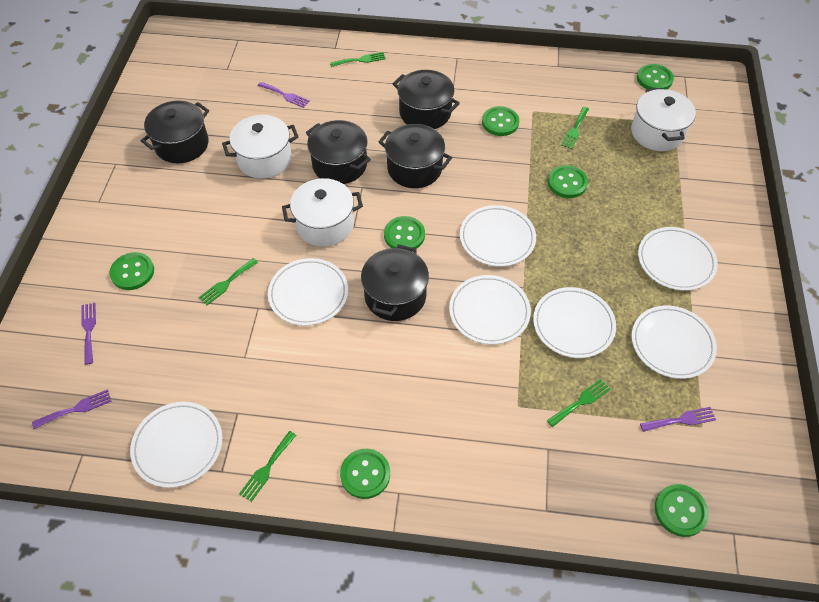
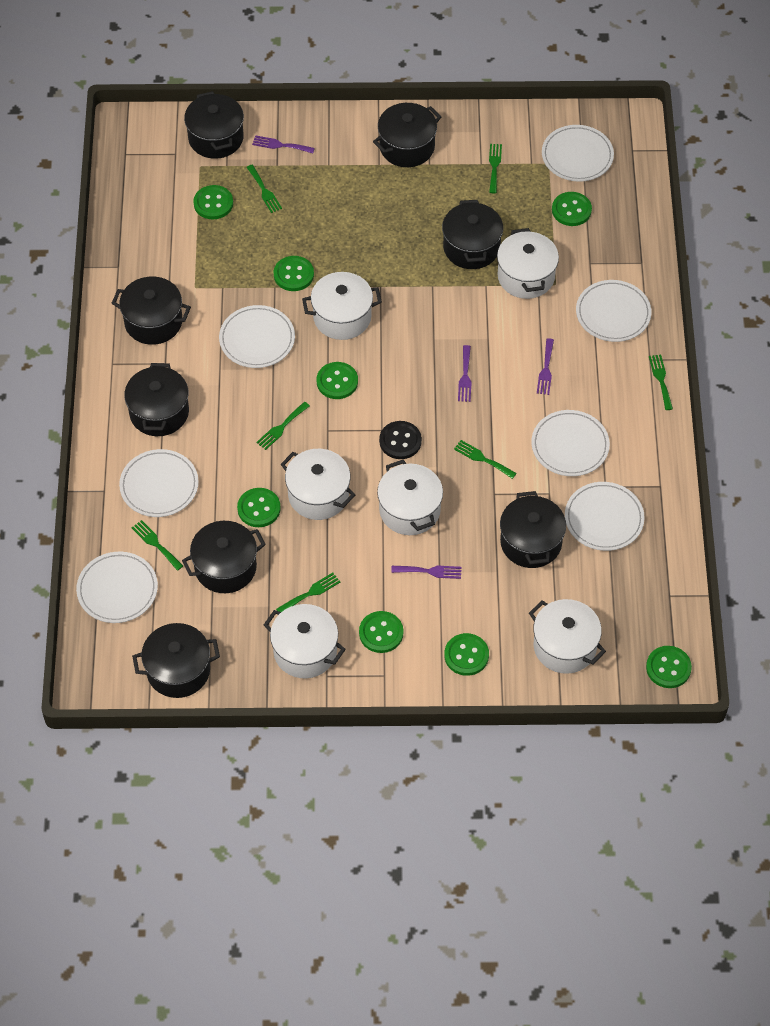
black button: 0 -> 1
black pot: 5 -> 8
green button: 7 -> 8
green fork: 5 -> 7
white pot: 3 -> 6

